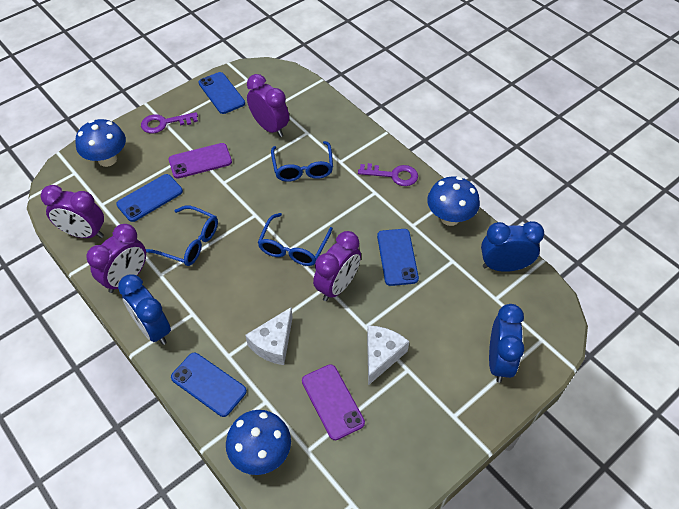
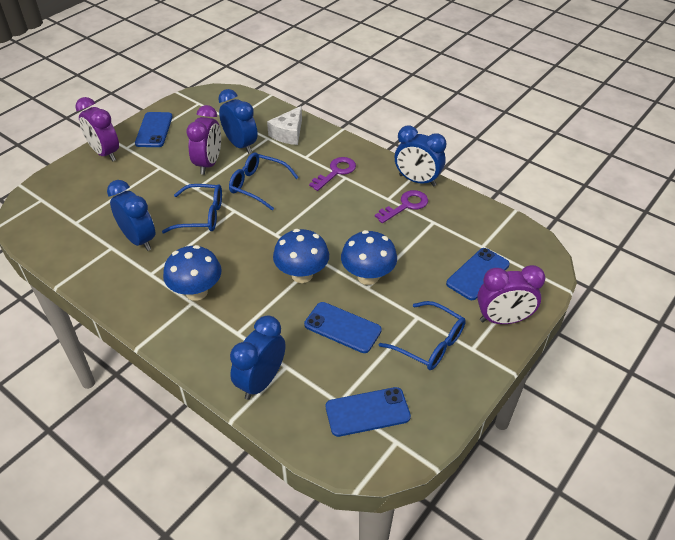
blue clock: 3 -> 4
purple clock: 4 -> 3
purple phone: 2 -> 0
white cheese: 2 -> 1

